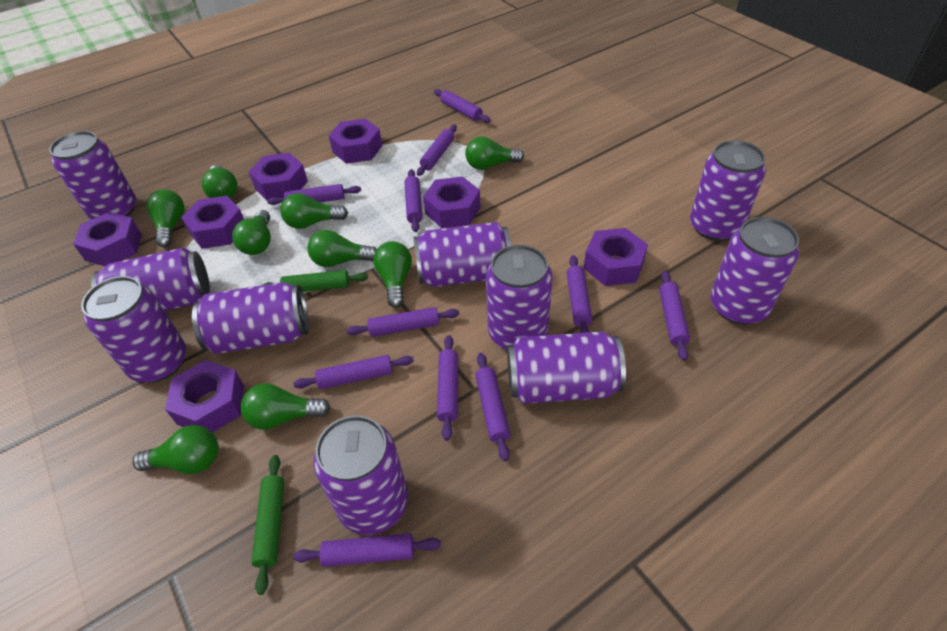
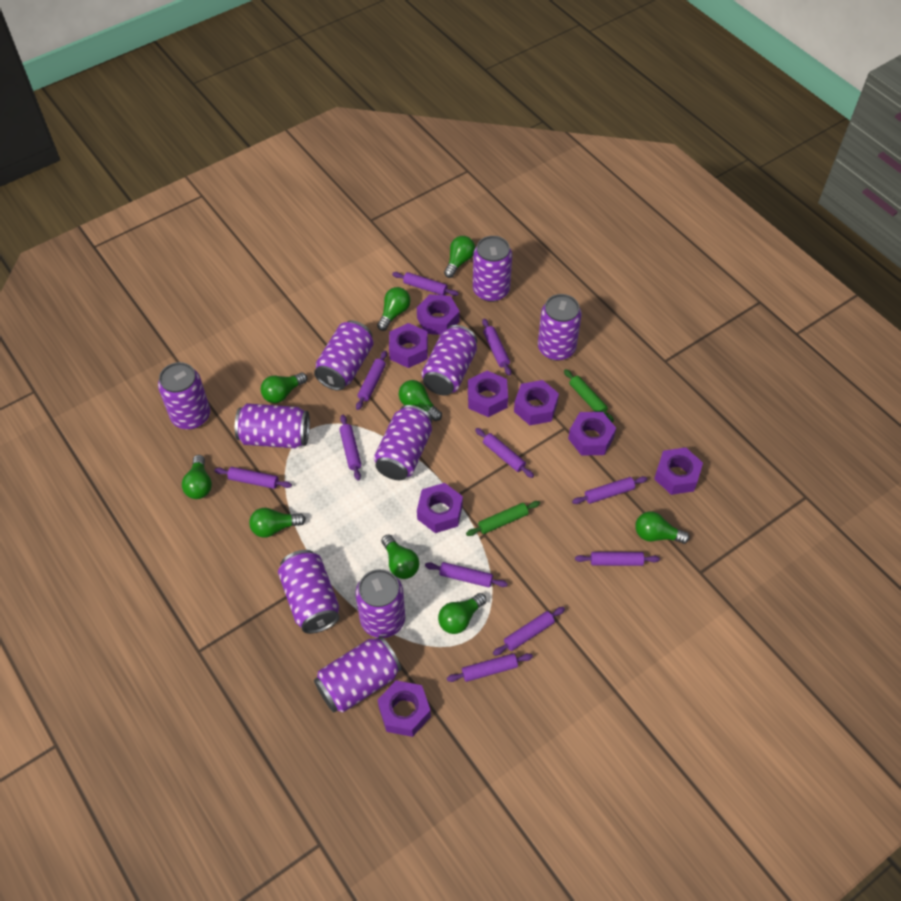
purple nut: 7 -> 8

